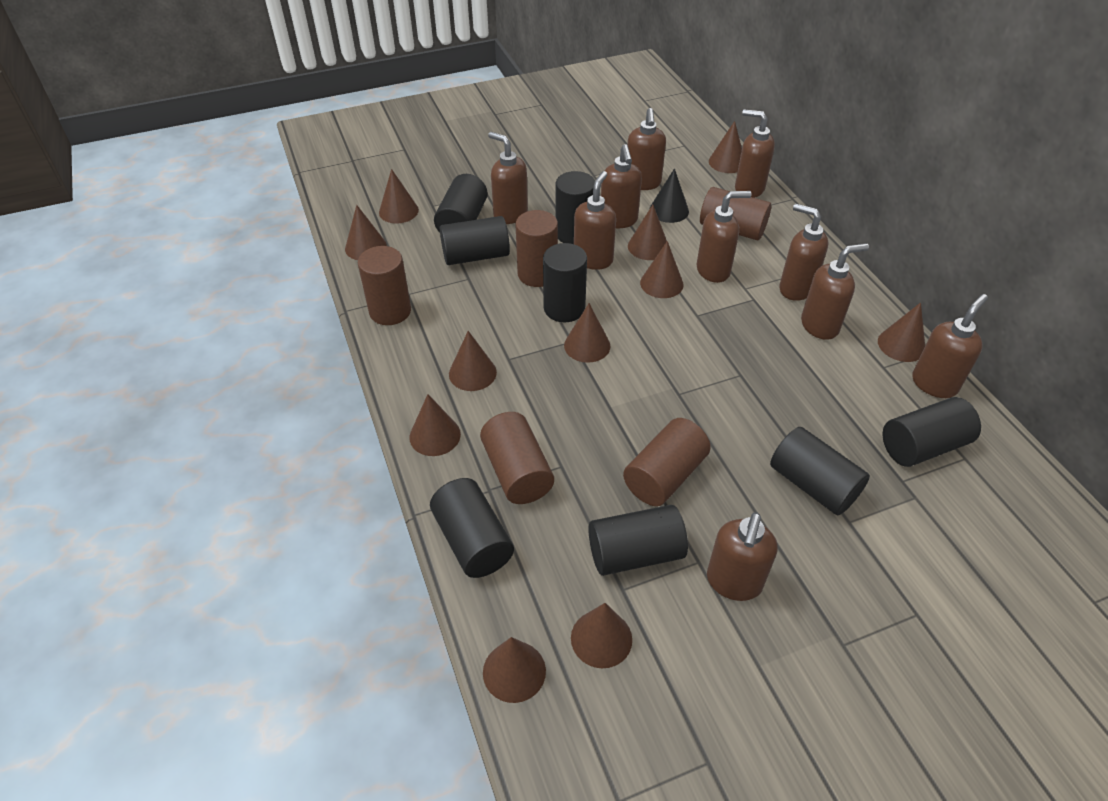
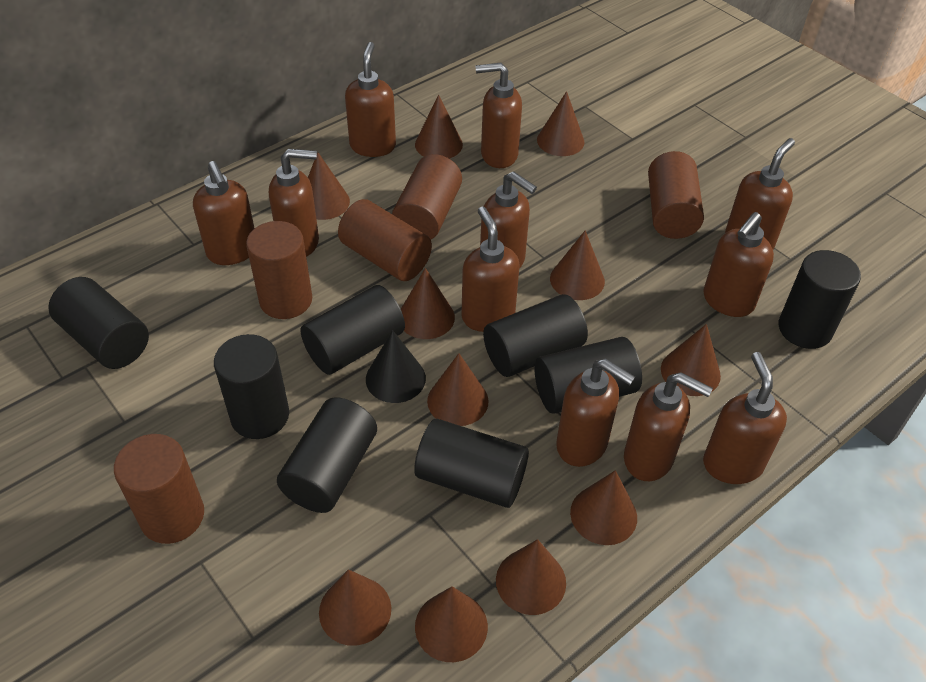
brown soap dispenser: 10 -> 11

